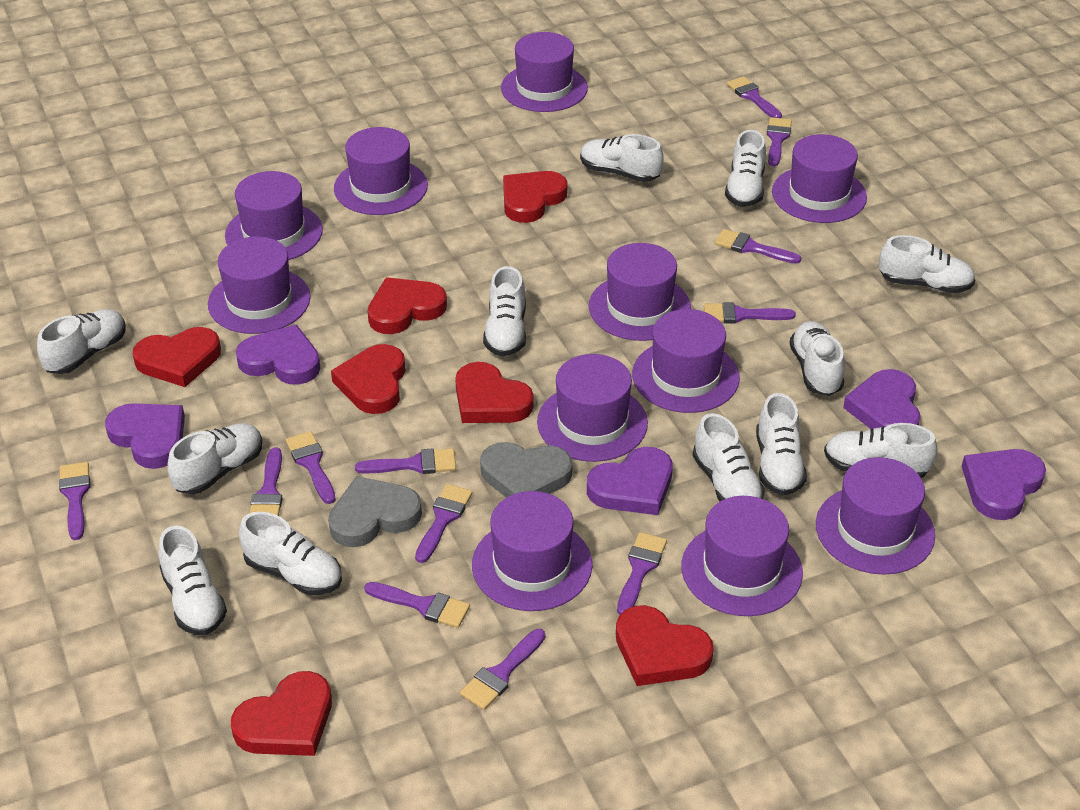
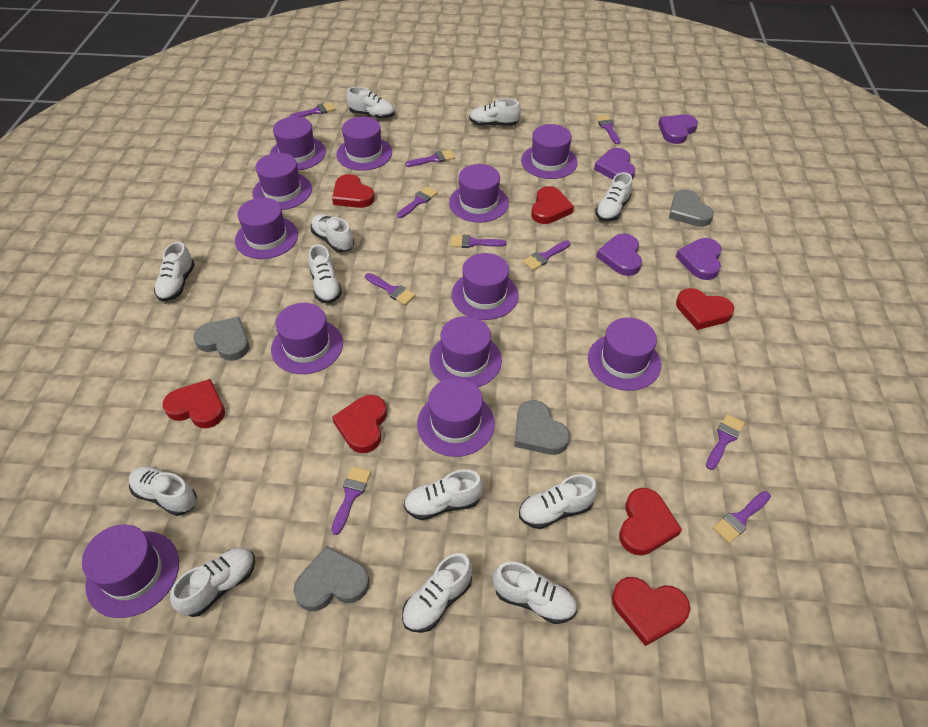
grey heart: 2 -> 4
purple brush: 12 -> 10
purple hat: 11 -> 12
purple heart: 5 -> 4

